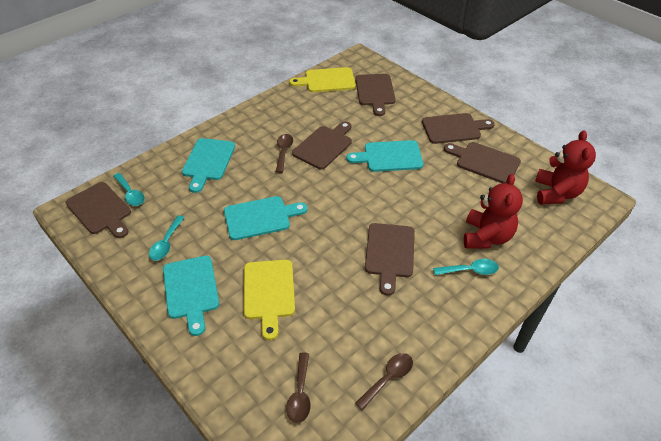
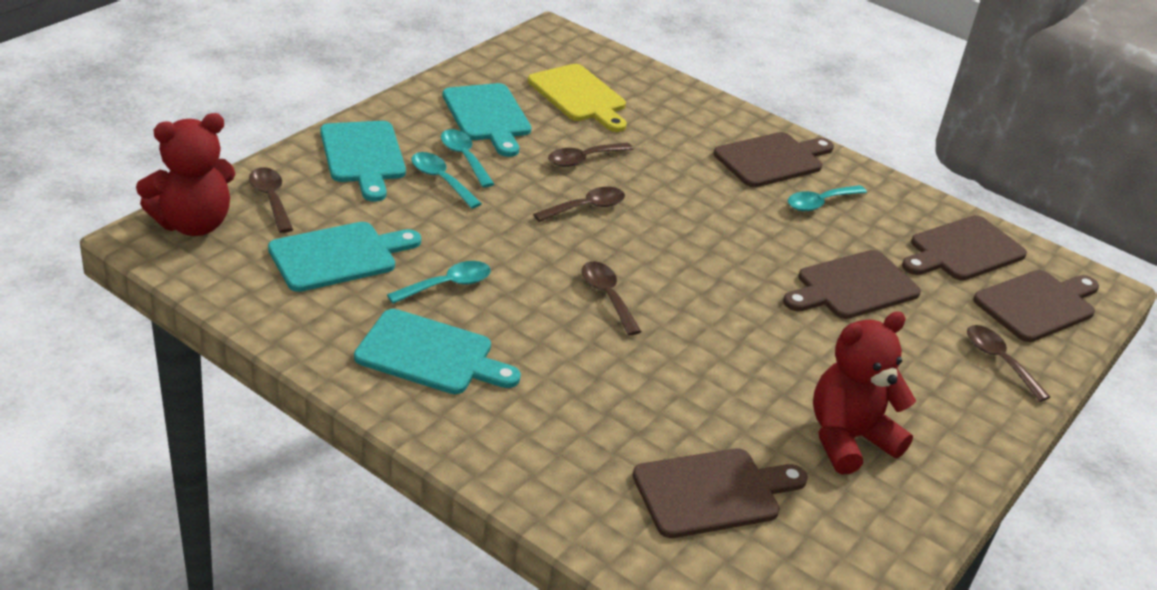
brown cutting board: 6 -> 5
brown spoon: 3 -> 5
turquoise spoon: 3 -> 4
yellow cutting board: 2 -> 1

